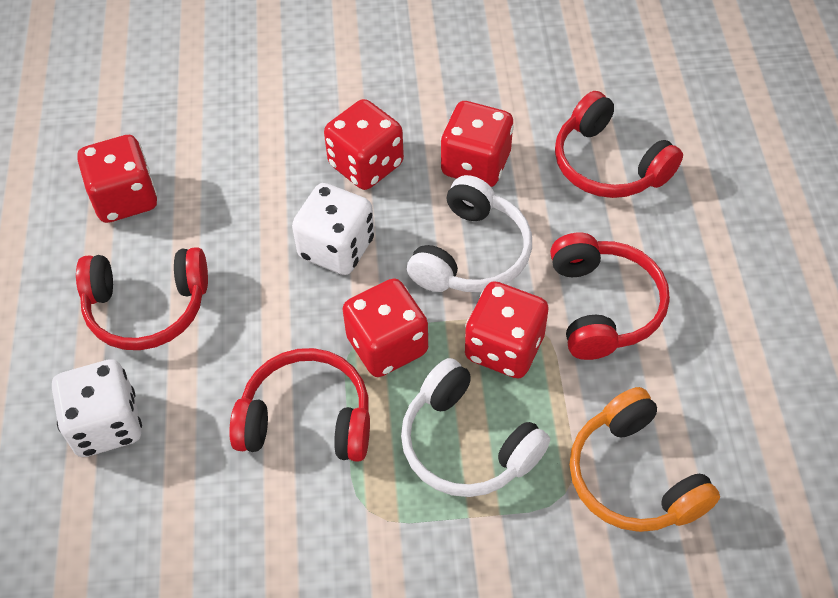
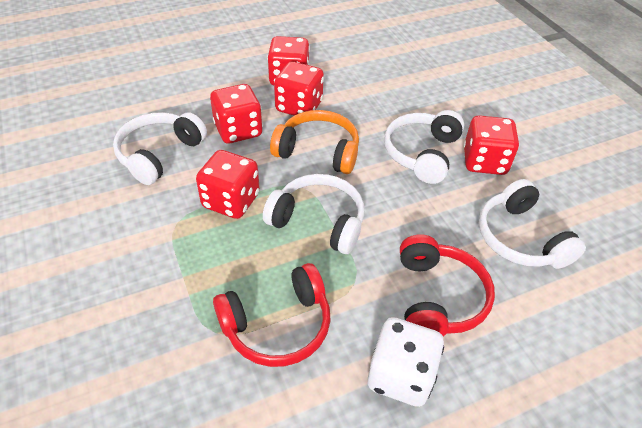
red headphones: 4 -> 2
white dice: 2 -> 1
white headphones: 2 -> 4

